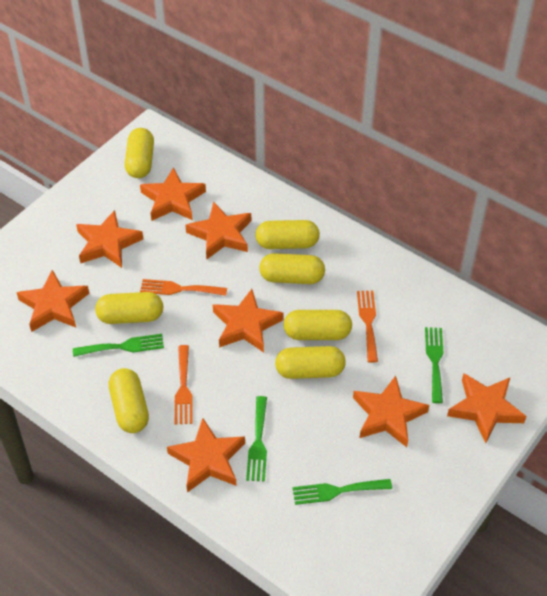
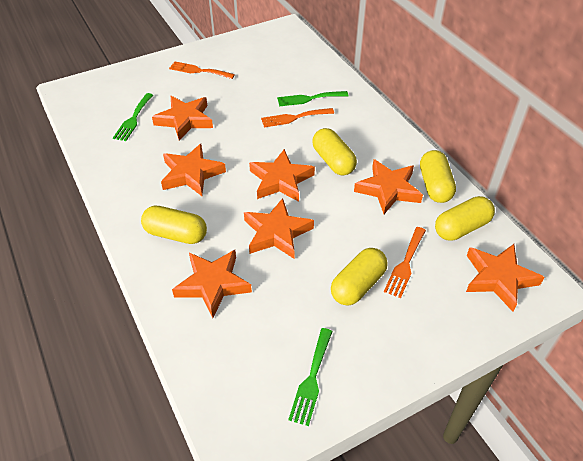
green fork: 4 -> 3
orange star: 8 -> 7
yellow capsule: 7 -> 5

